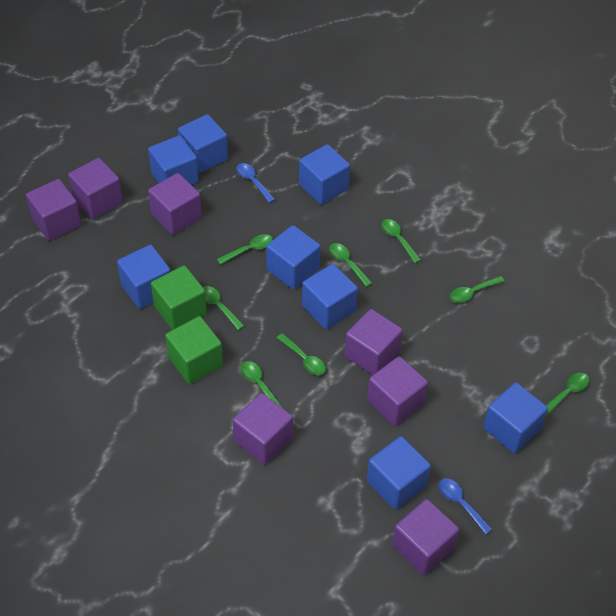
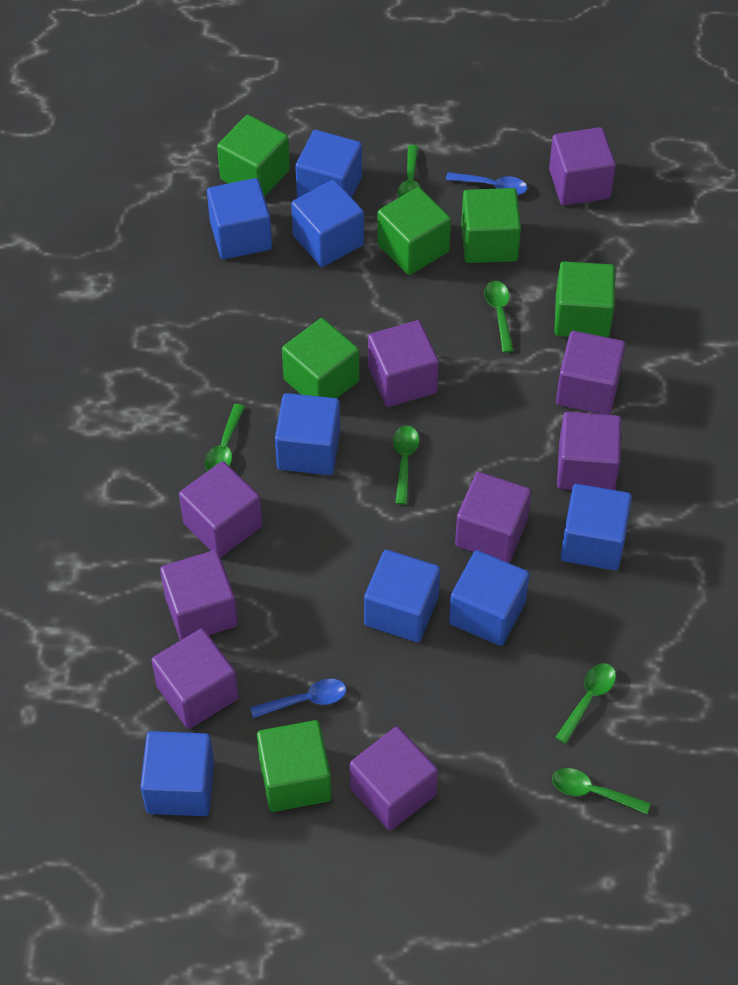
green cube: 2 -> 6
green spoon: 8 -> 6
purple cube: 7 -> 9

